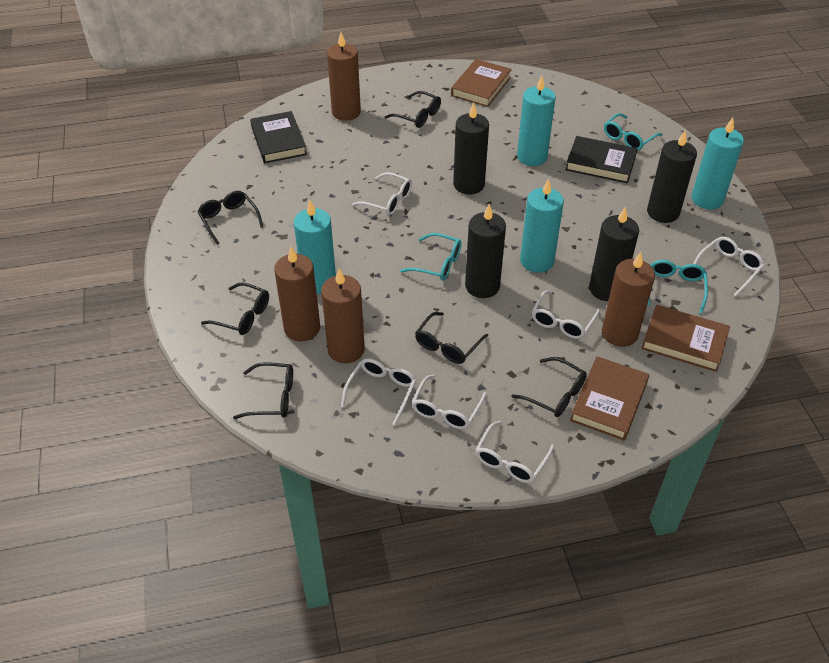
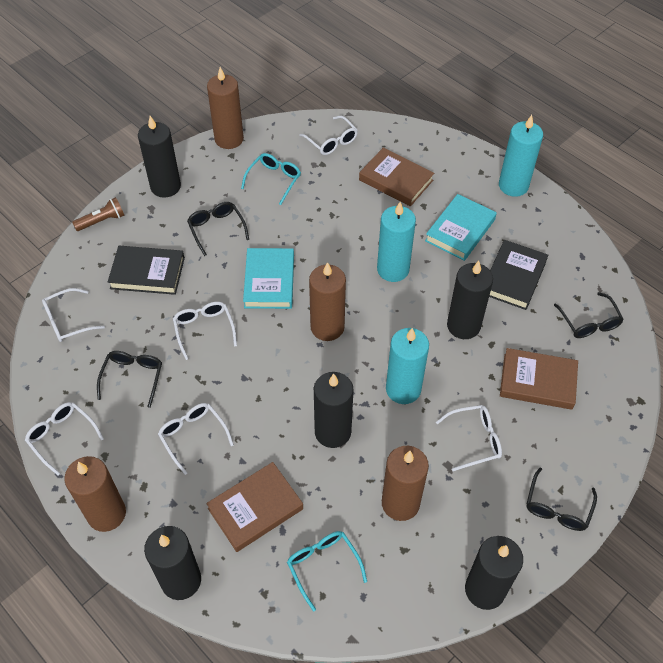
black candle: 4 -> 5
black glasses: 6 -> 4
brown flashlight: 0 -> 1
turquoise book: 0 -> 2
turquoise candle: 4 -> 3
turquoise glasses: 3 -> 2

